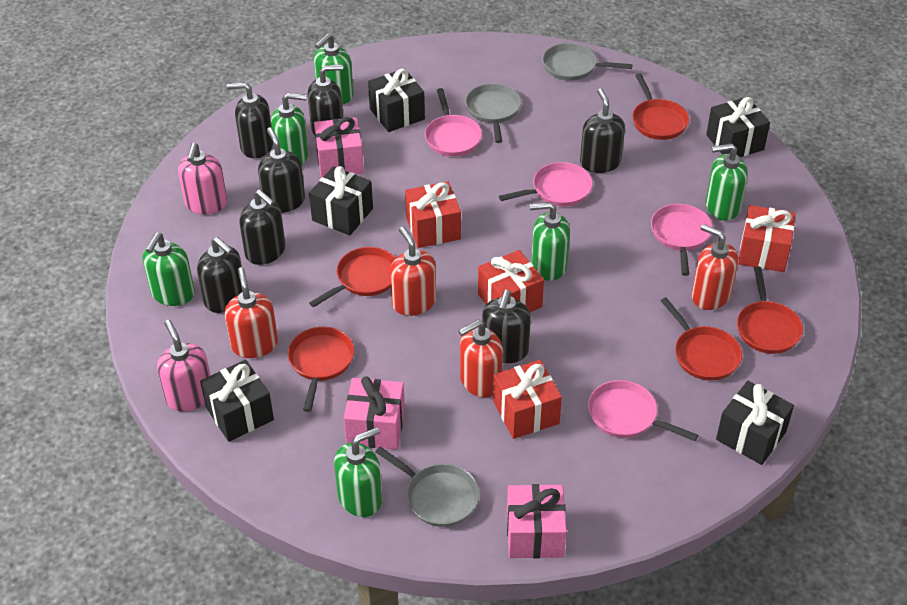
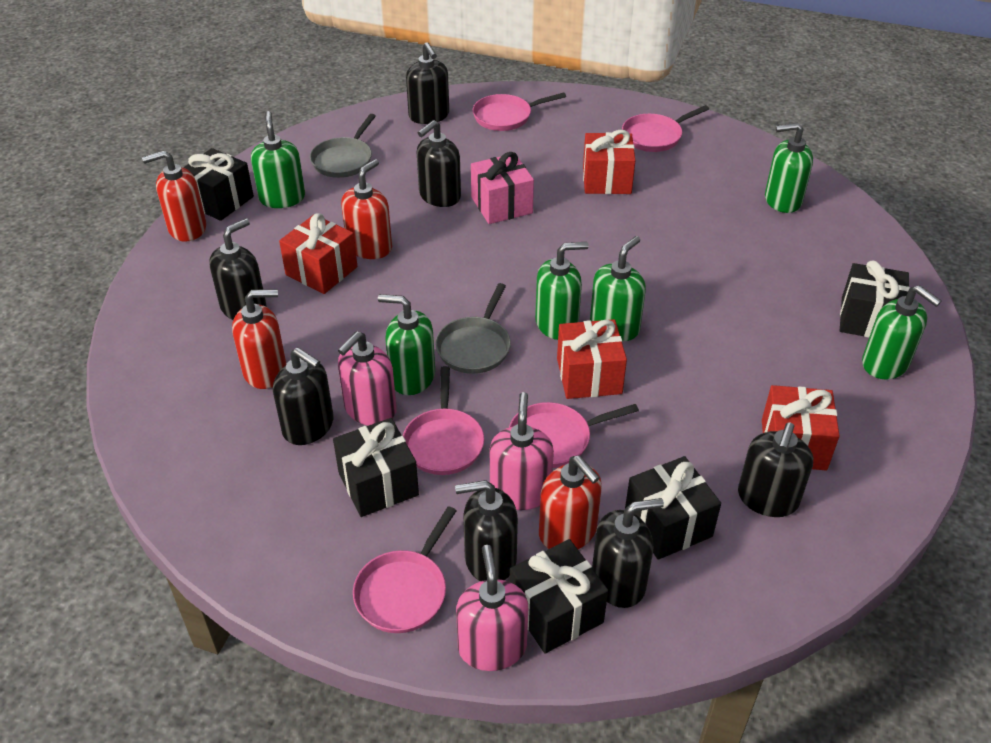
grey pan: 3 -> 2
pink gift: 3 -> 1
pink pan: 4 -> 5
pink soap dispenser: 2 -> 3
red pan: 5 -> 0

